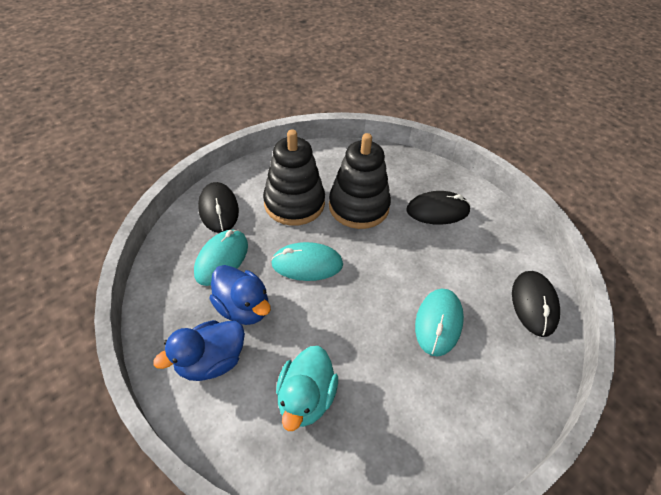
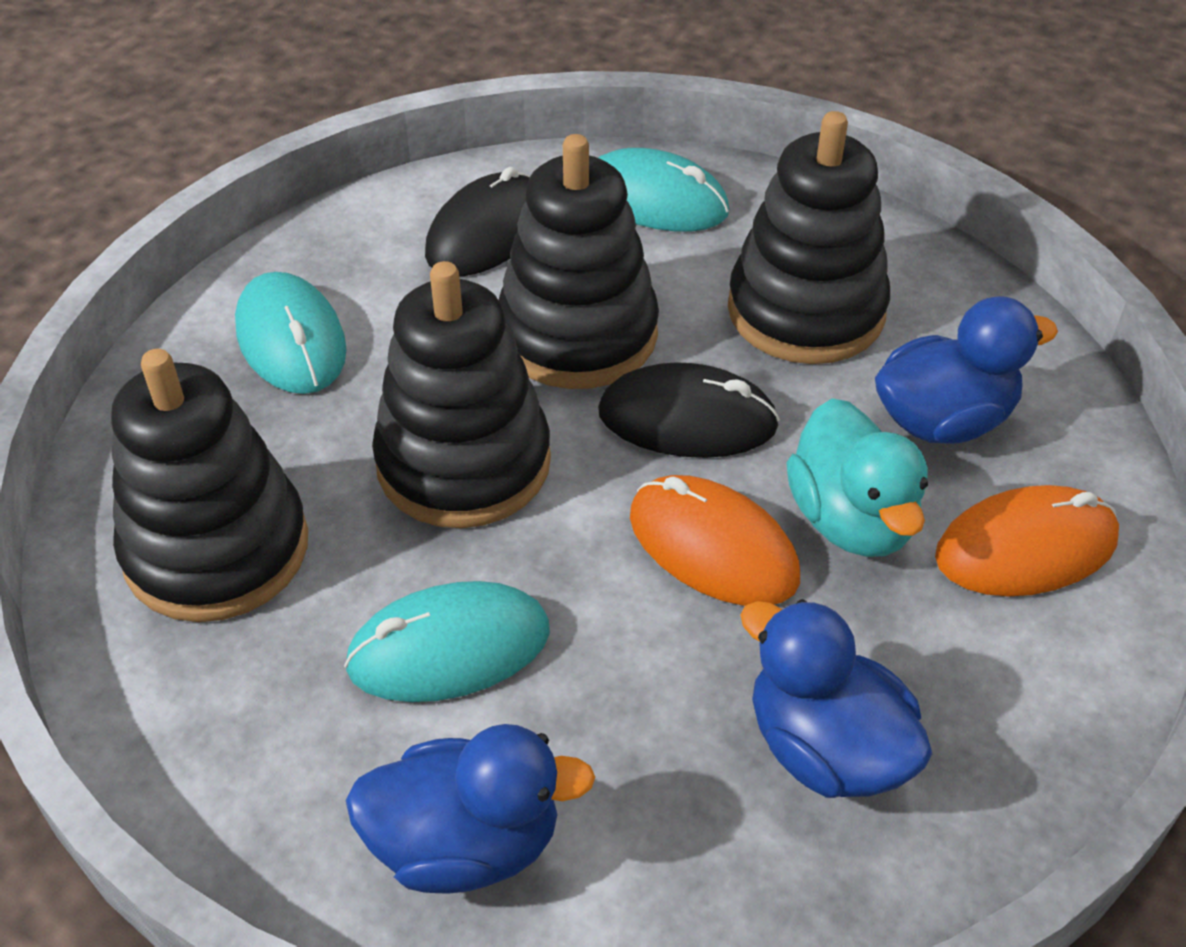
black mouse: 3 -> 2
black stacking toy: 2 -> 4
blue duck: 2 -> 3
orange mouse: 0 -> 2

